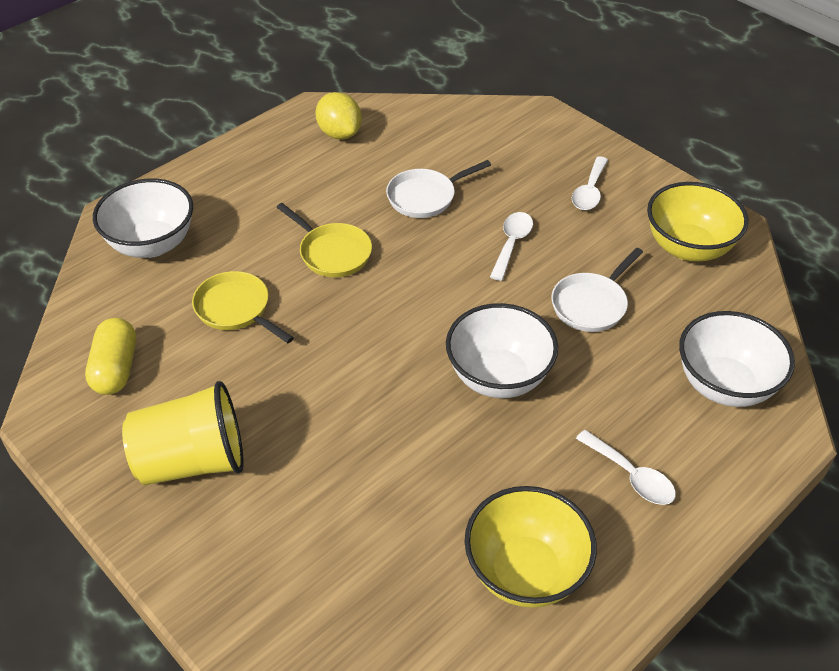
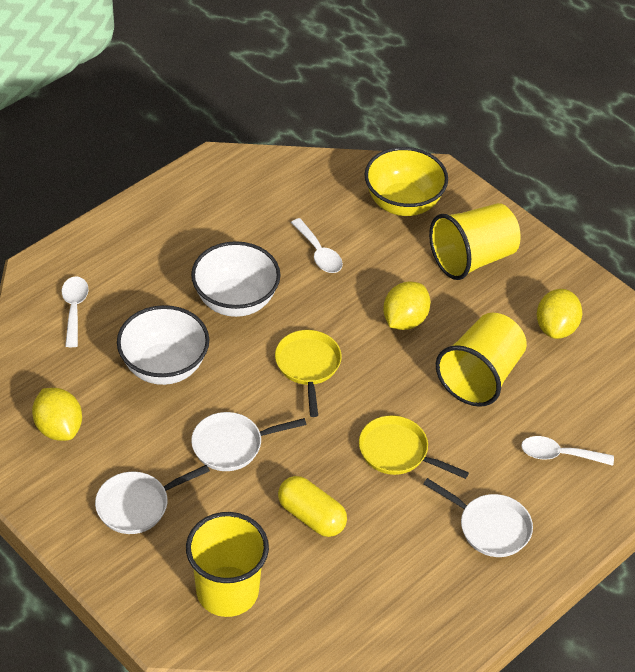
white bowl: 3 -> 2
white pan: 2 -> 3
yellow bowl: 2 -> 1
yellow cup: 1 -> 3
yellow lemon: 1 -> 3

